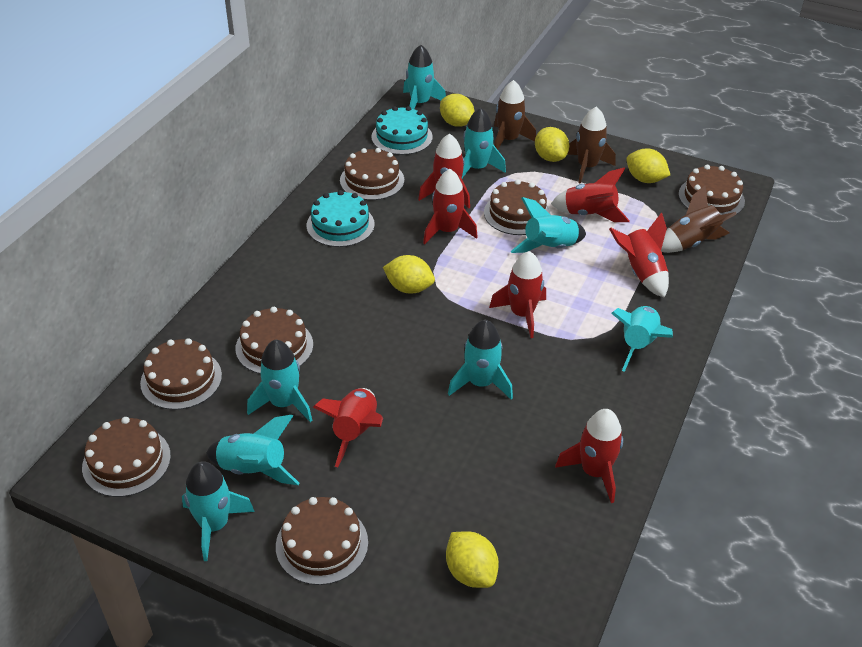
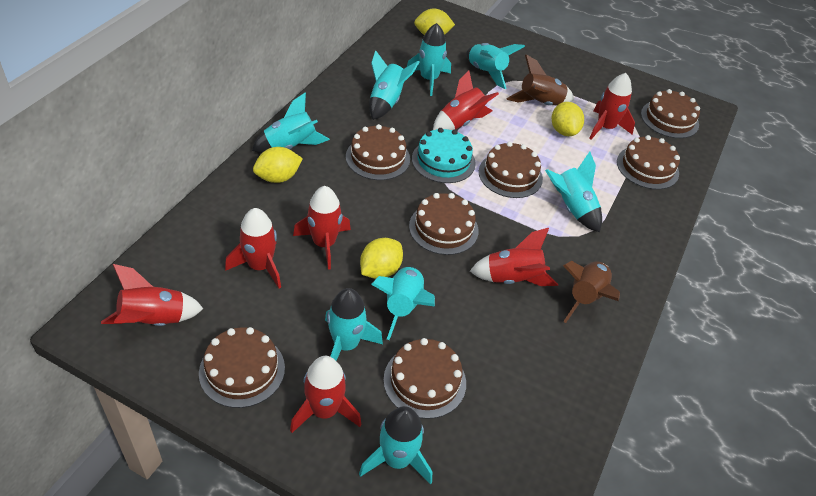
brown rocket: 3 -> 2
turquoise cake: 2 -> 1
yellow lemon: 5 -> 4

